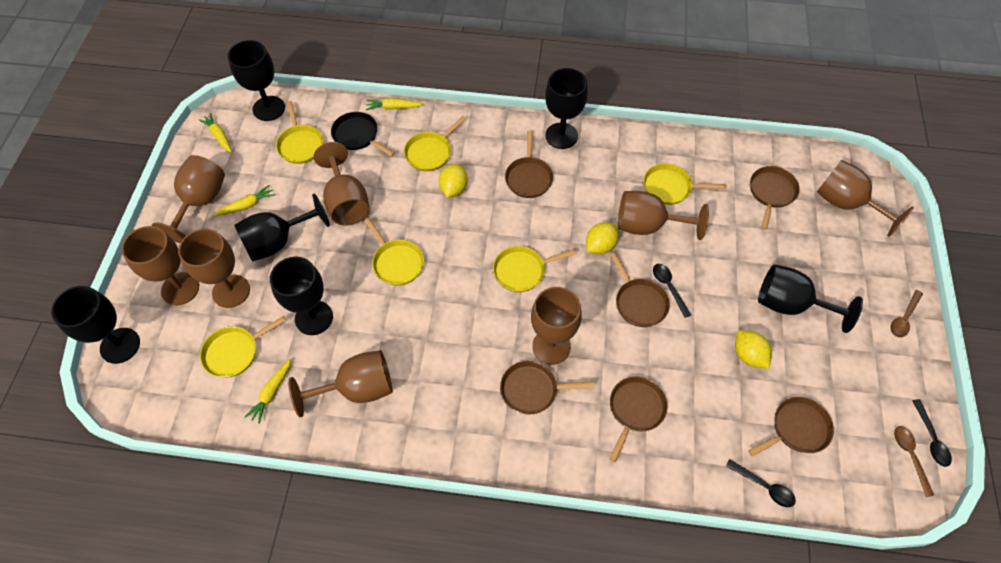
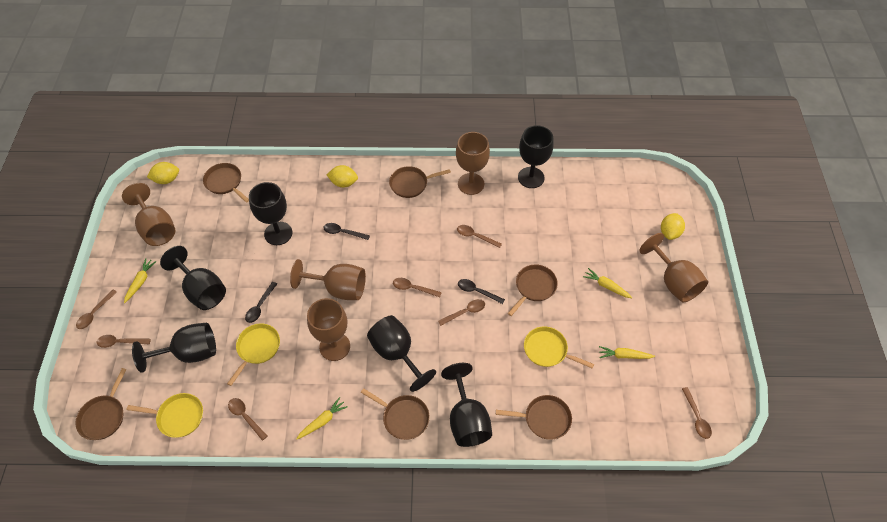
black pan: 1 -> 0
brown goblet: 8 -> 5
brown spoon: 2 -> 7
yellow pan: 6 -> 3

